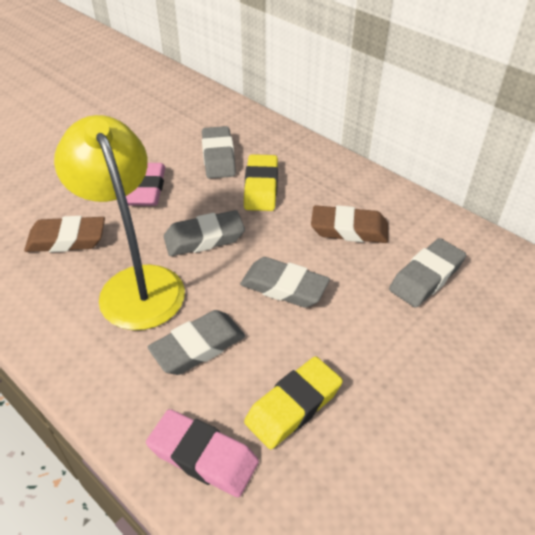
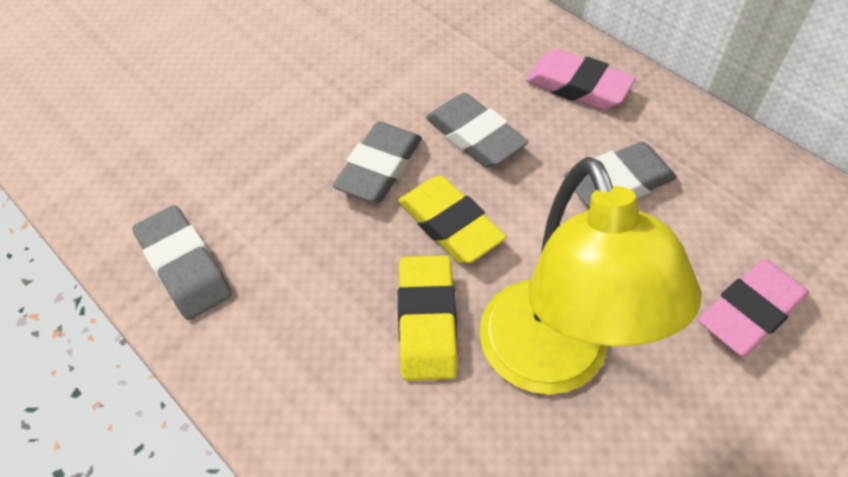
brown eraser: 2 -> 0
grey eraser: 5 -> 4

